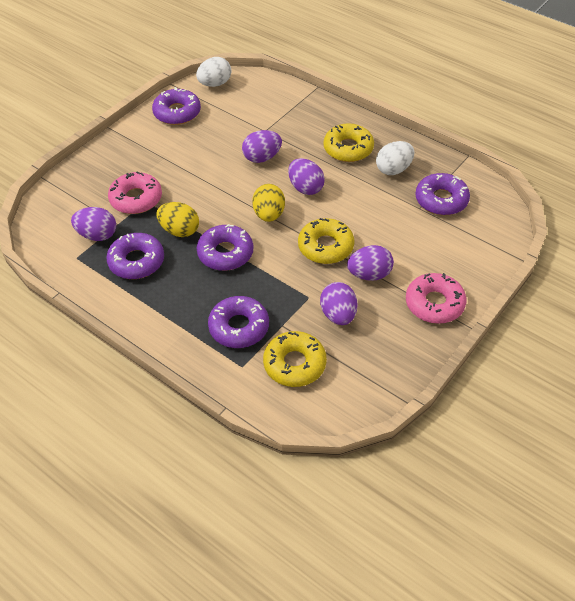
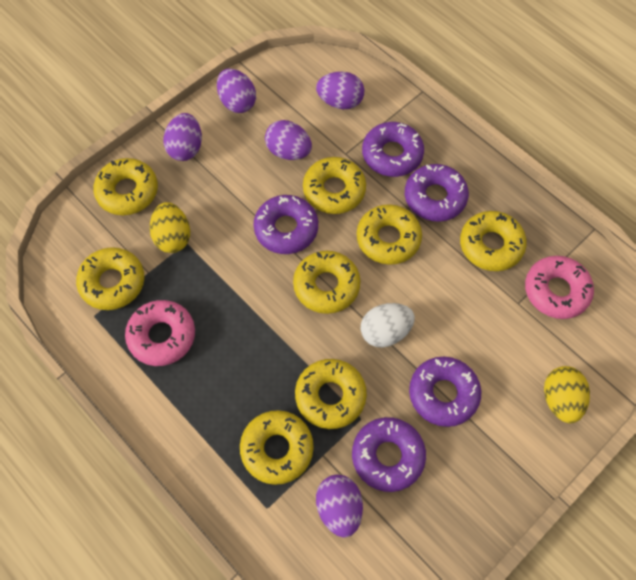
white egg: 2 -> 1
yellow donut: 3 -> 8

